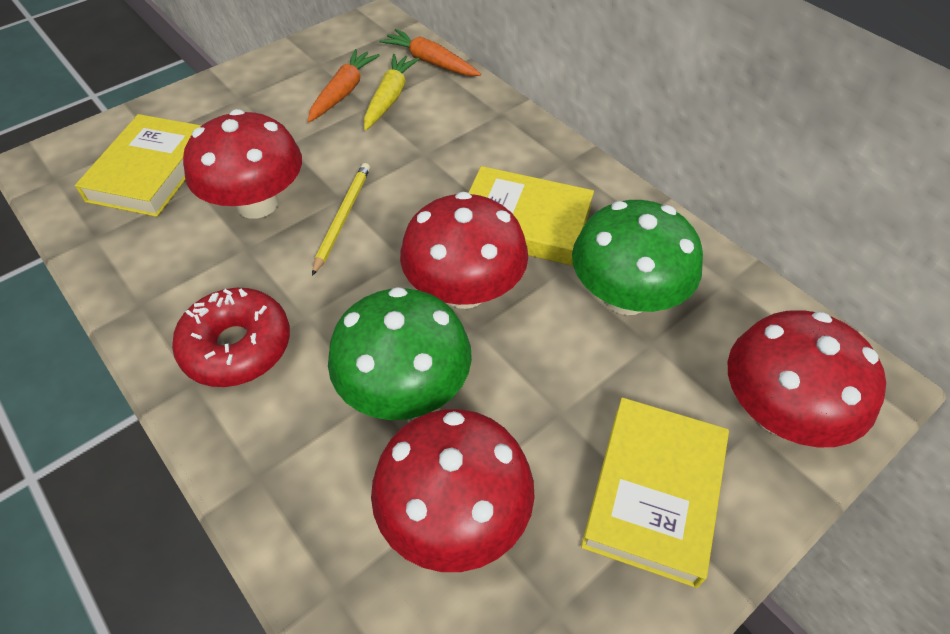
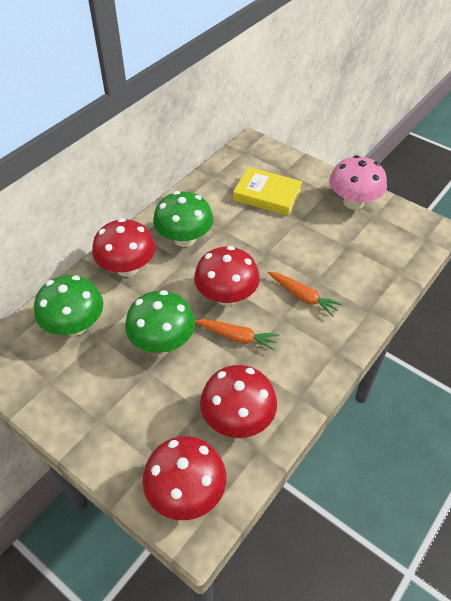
green mushroom: 2 -> 3
pink mushroom: 0 -> 1
red donut: 1 -> 0
yellow book: 3 -> 1
yellow carrot: 1 -> 0
yellow pencil: 1 -> 0

